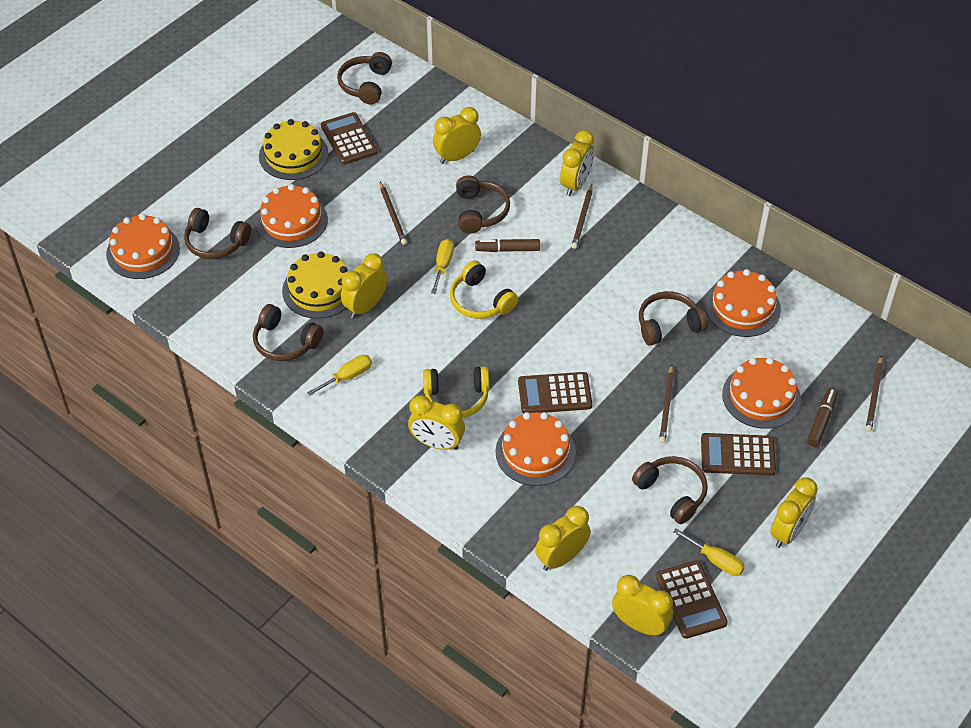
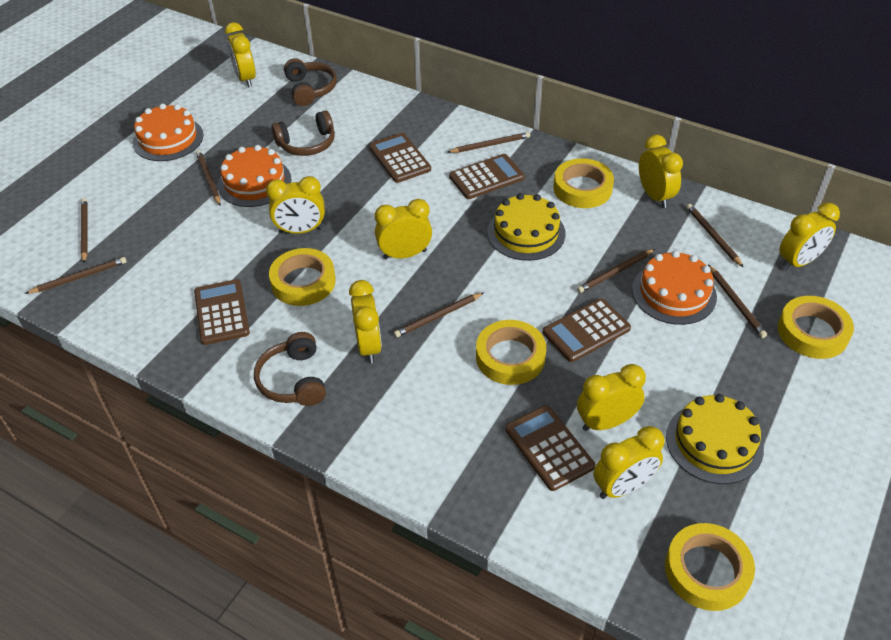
brown calculator: 4 -> 5
brown headphones: 6 -> 3
brown marker: 2 -> 0
brown pencil: 4 -> 8
orange cake: 5 -> 3
yellow clock: 7 -> 8
yellow headphones: 2 -> 0
yellow screwdriver: 3 -> 0
yellow tape: 0 -> 5

